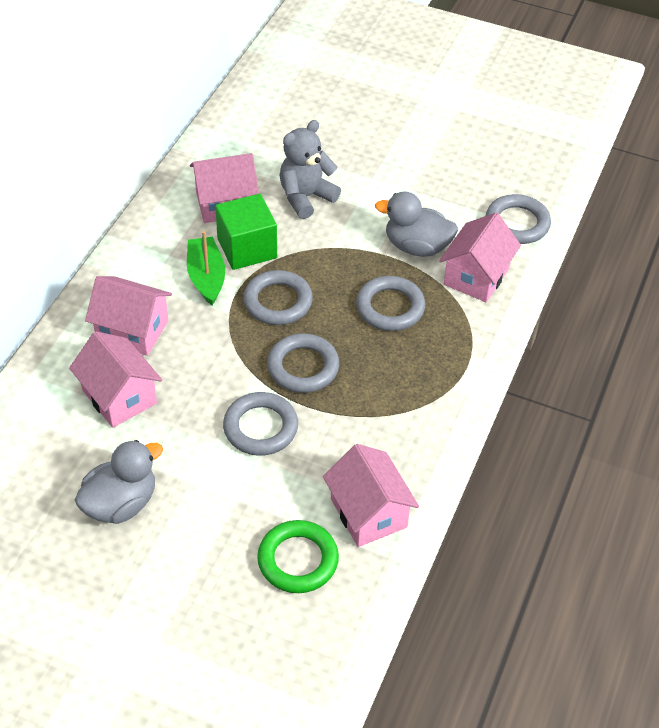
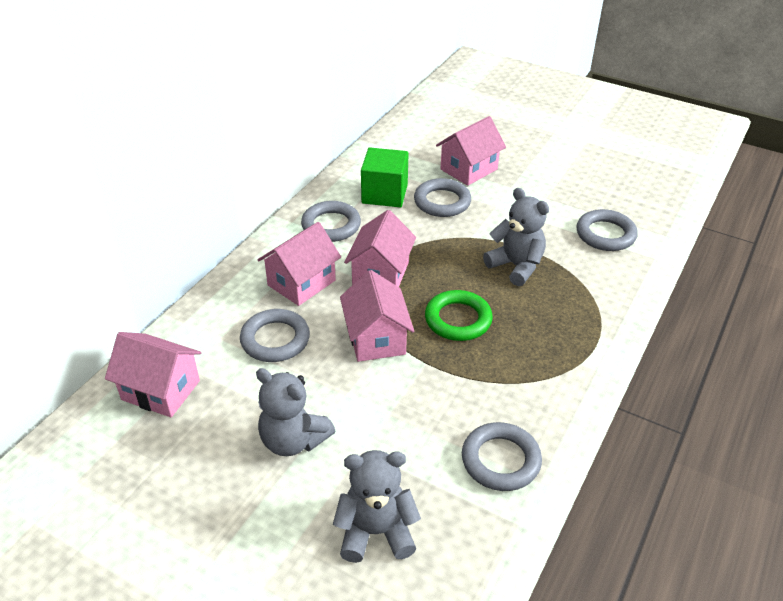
green boat: 1 -> 0
grey duck: 2 -> 0
grey teddy bear: 1 -> 3

